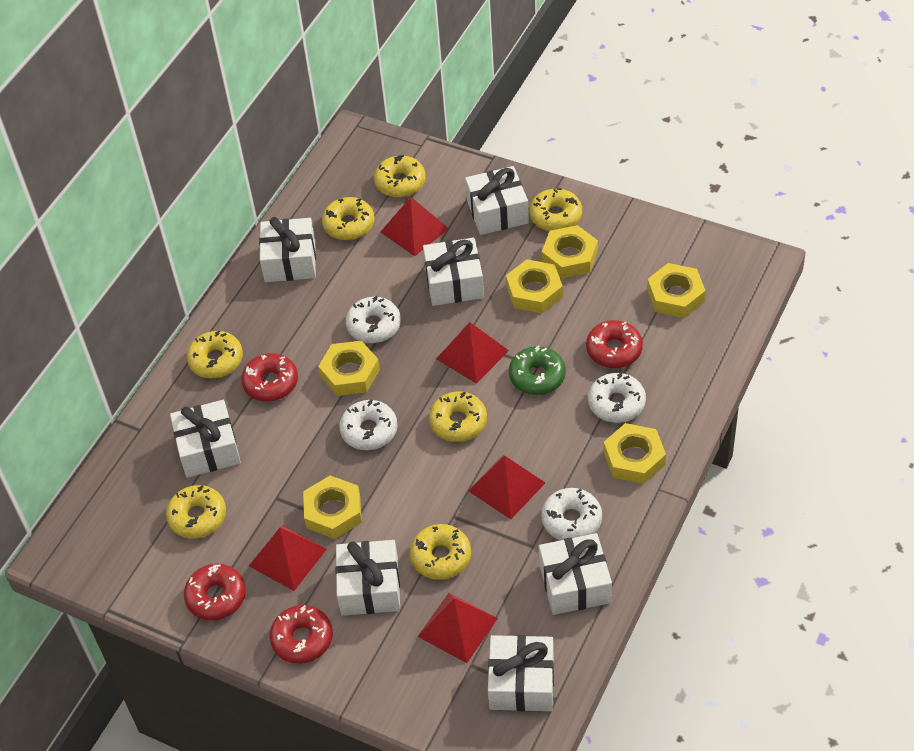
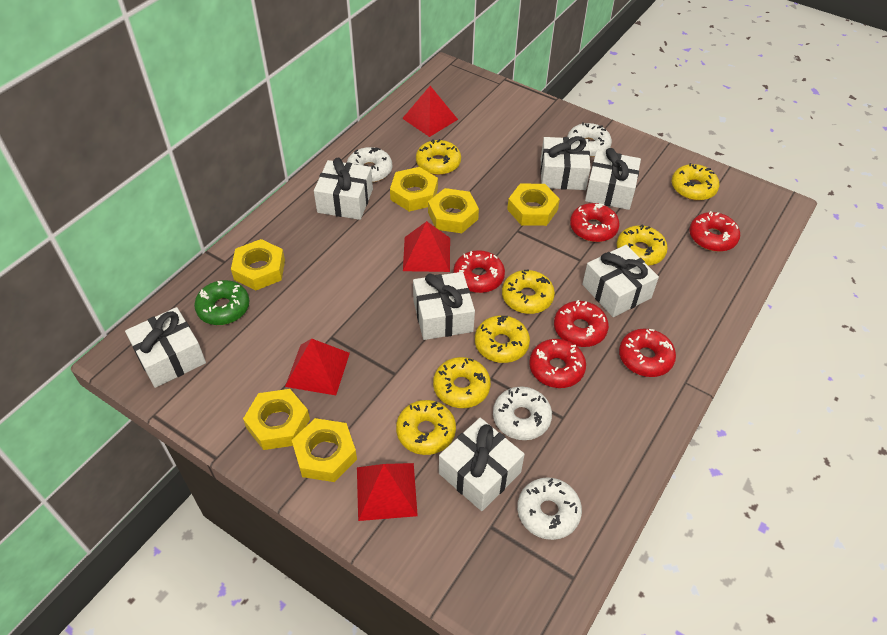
red donut: 4 -> 6
red pyramid: 5 -> 4

